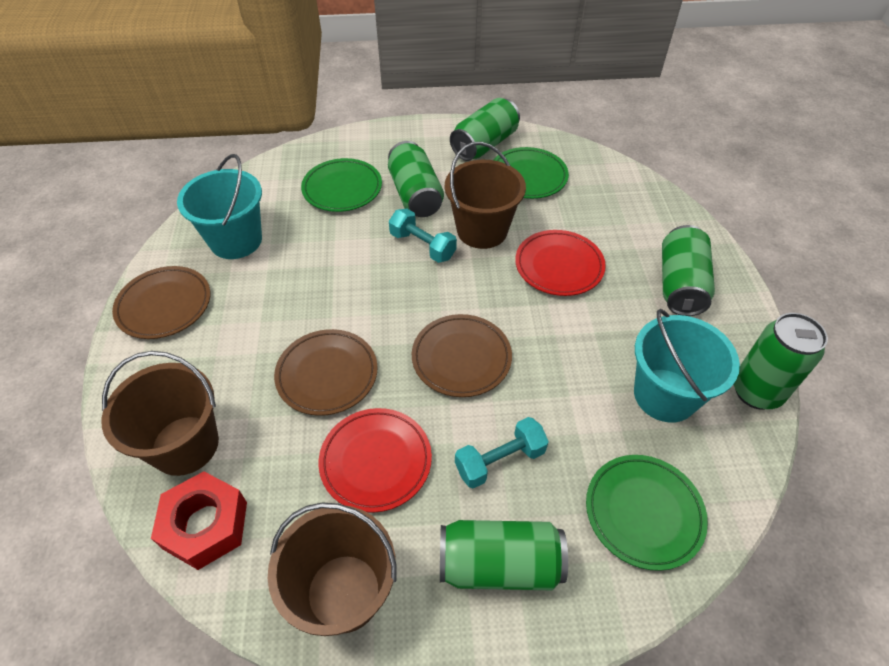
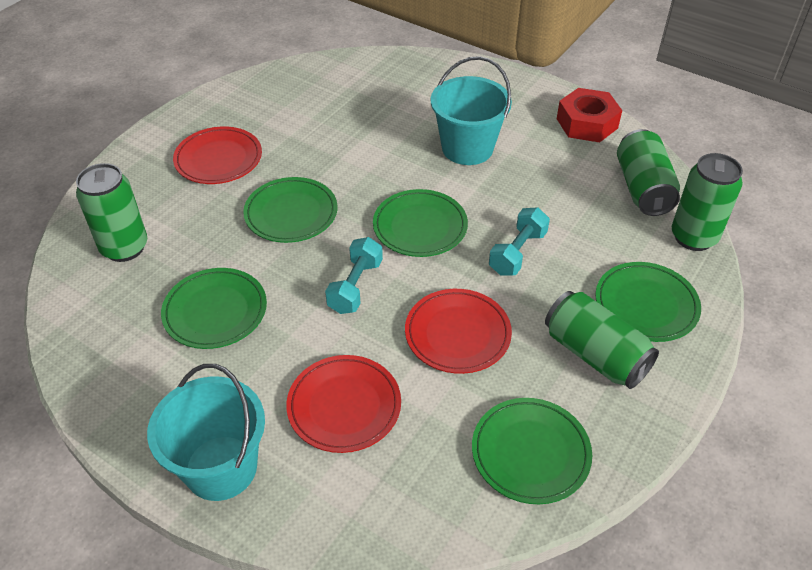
brown bucket: 3 -> 0
brown plate: 3 -> 0
green can: 5 -> 4
green plate: 3 -> 5
red plate: 2 -> 3

